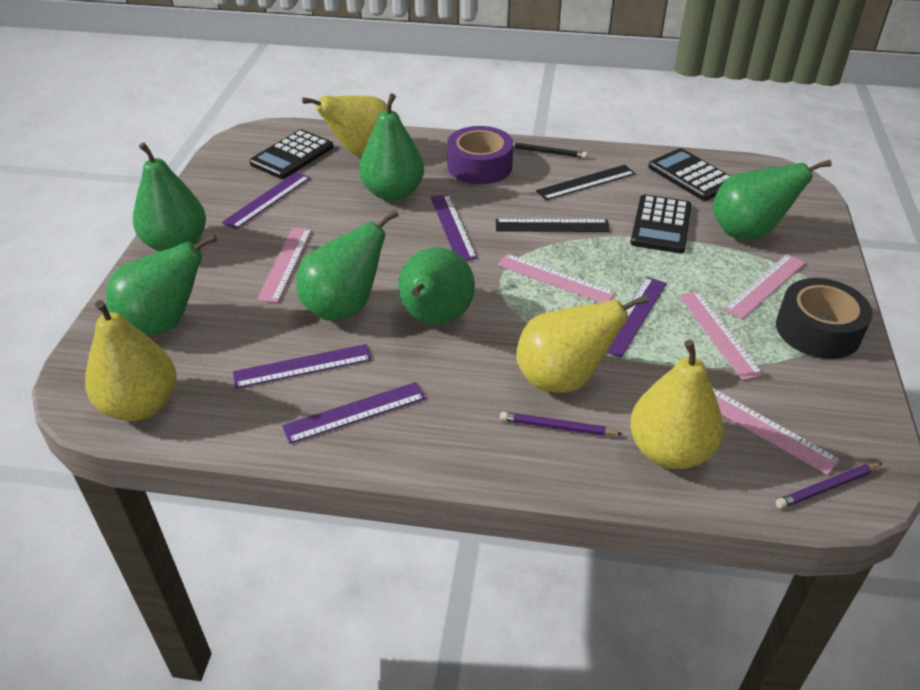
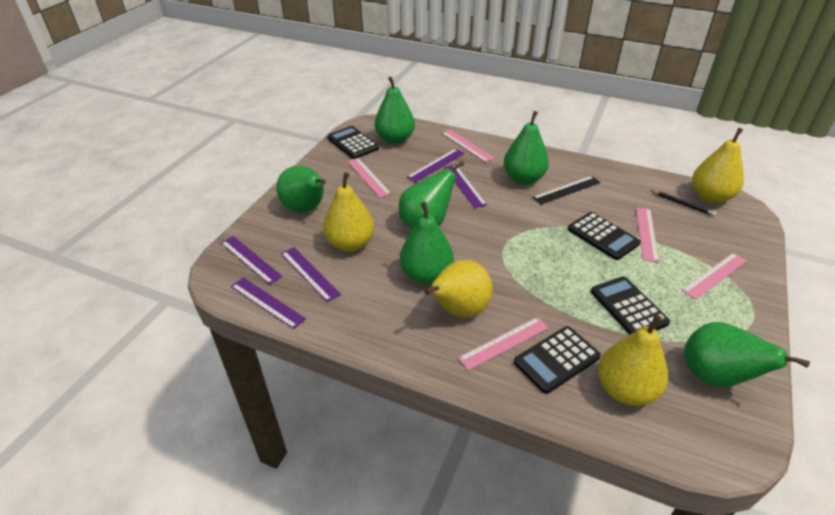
black calculator: 3 -> 4
black ruler: 2 -> 1
black tape: 1 -> 0
purple pencil: 2 -> 0
purple tape: 1 -> 0

